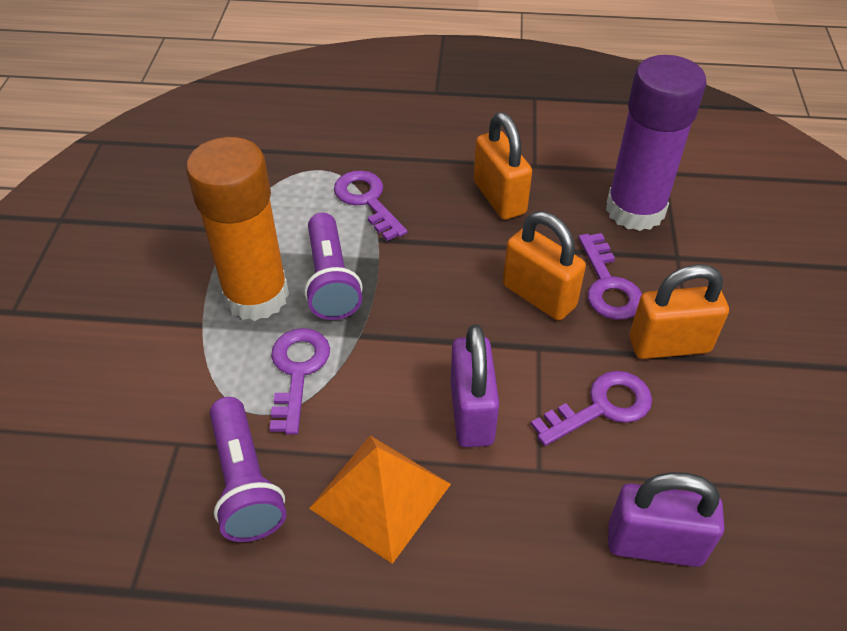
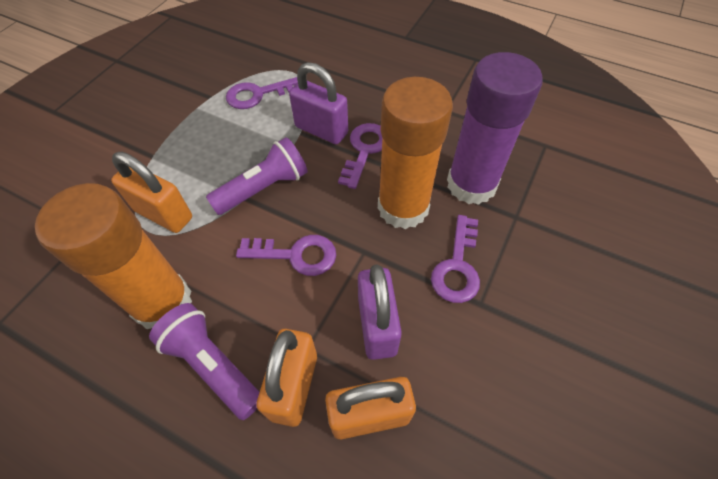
orange glue stick: 1 -> 2
orange pyramid: 1 -> 0

